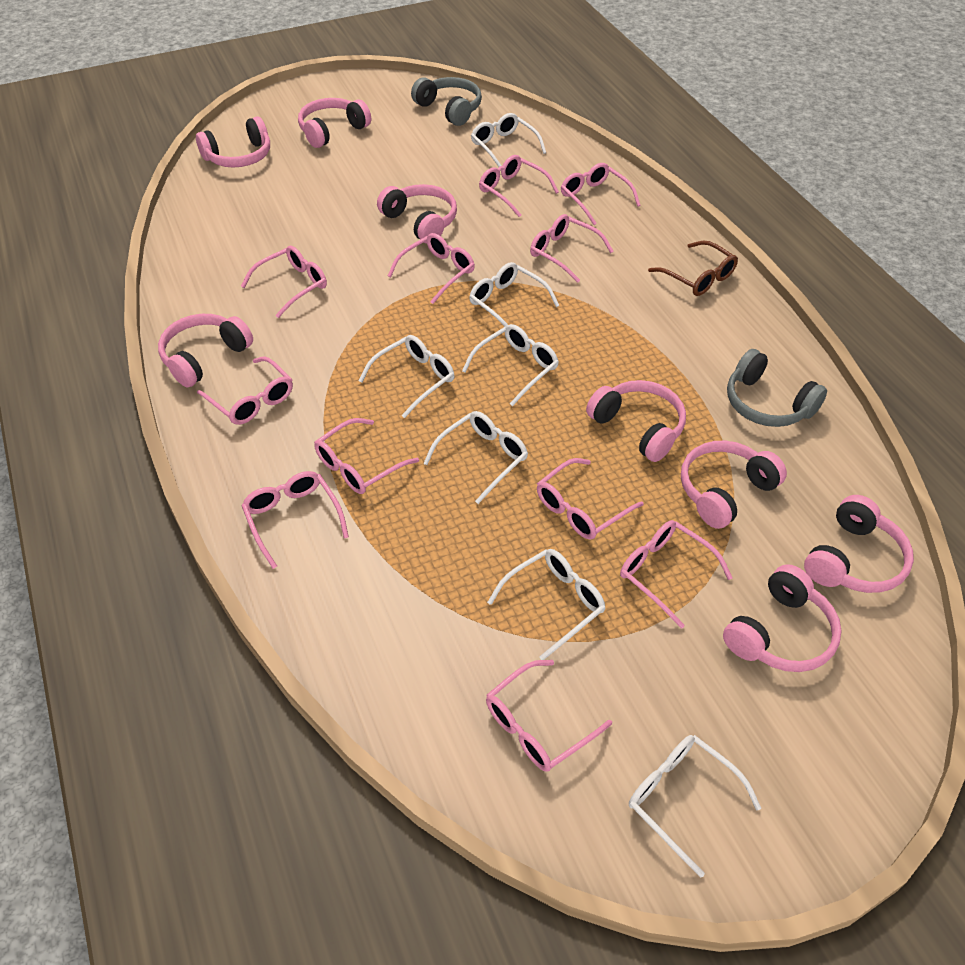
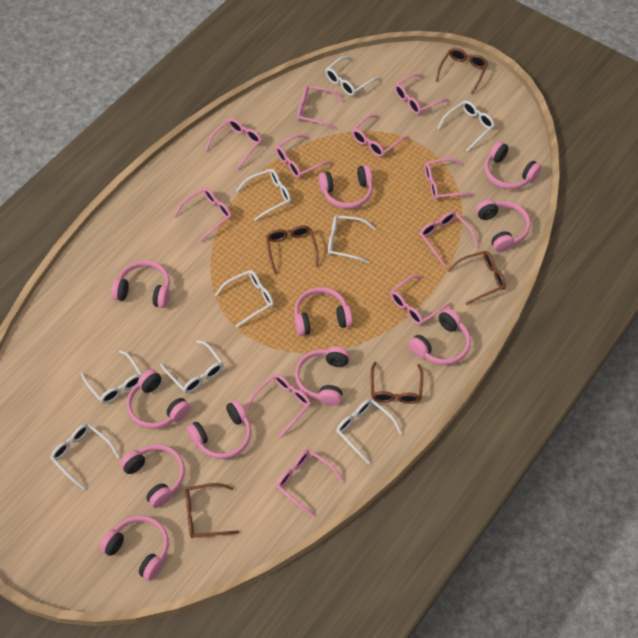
brown glasses: 1 -> 5
grey headphones: 2 -> 0
pink headphones: 8 -> 11
white glasses: 7 -> 9

